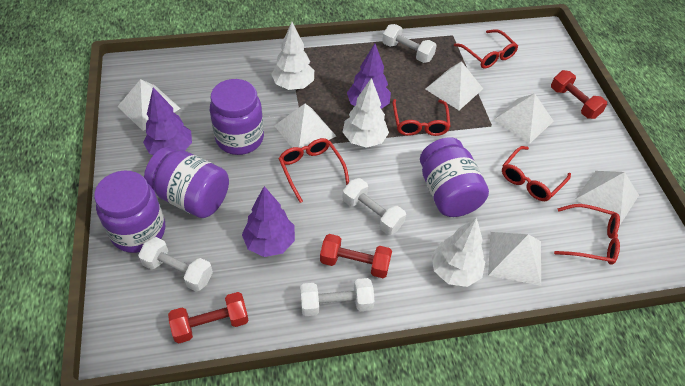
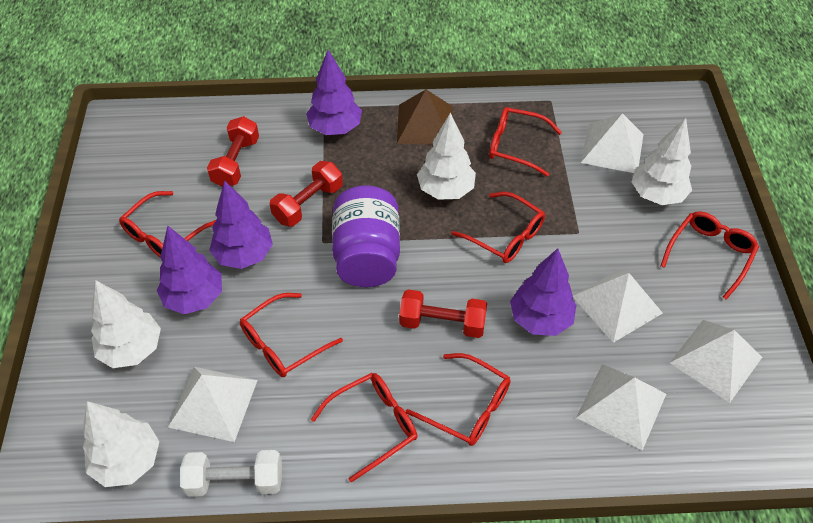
brown pyramid: 0 -> 1
purple jar: 4 -> 1
purple tree: 3 -> 4
red glasses: 5 -> 7
white dumbbell: 4 -> 1
white pyramid: 6 -> 5
white tree: 3 -> 4

